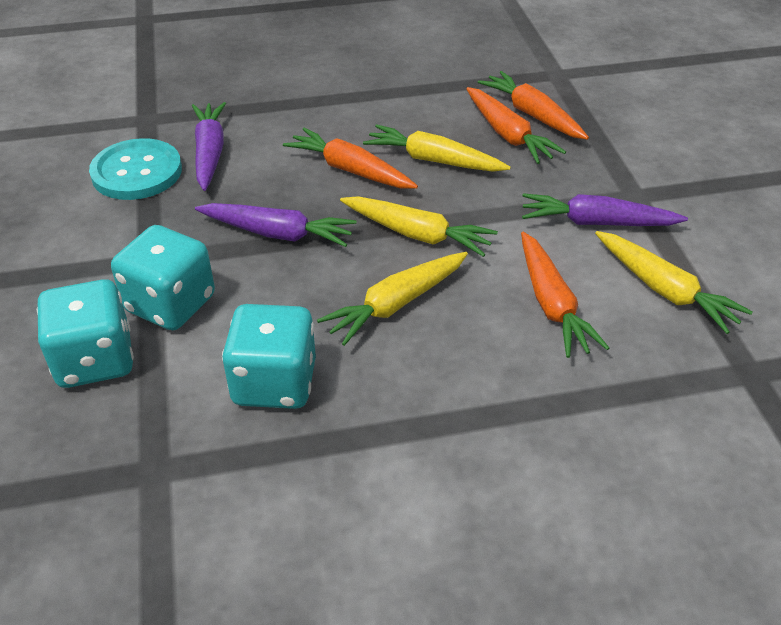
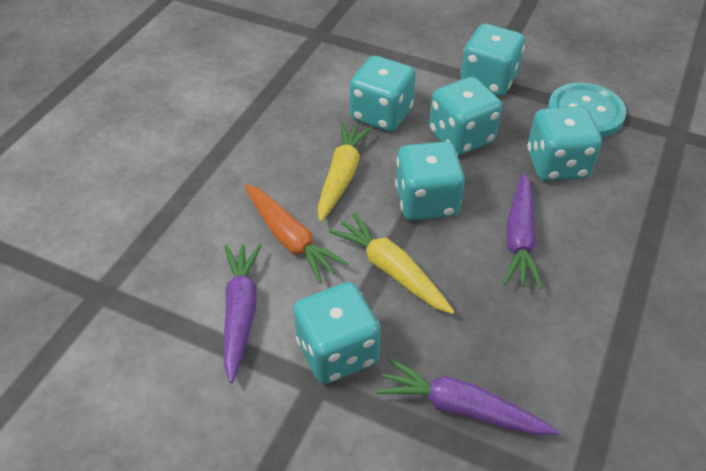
orange carrot: 4 -> 1
turquoise dice: 3 -> 6
yellow carrot: 4 -> 2

